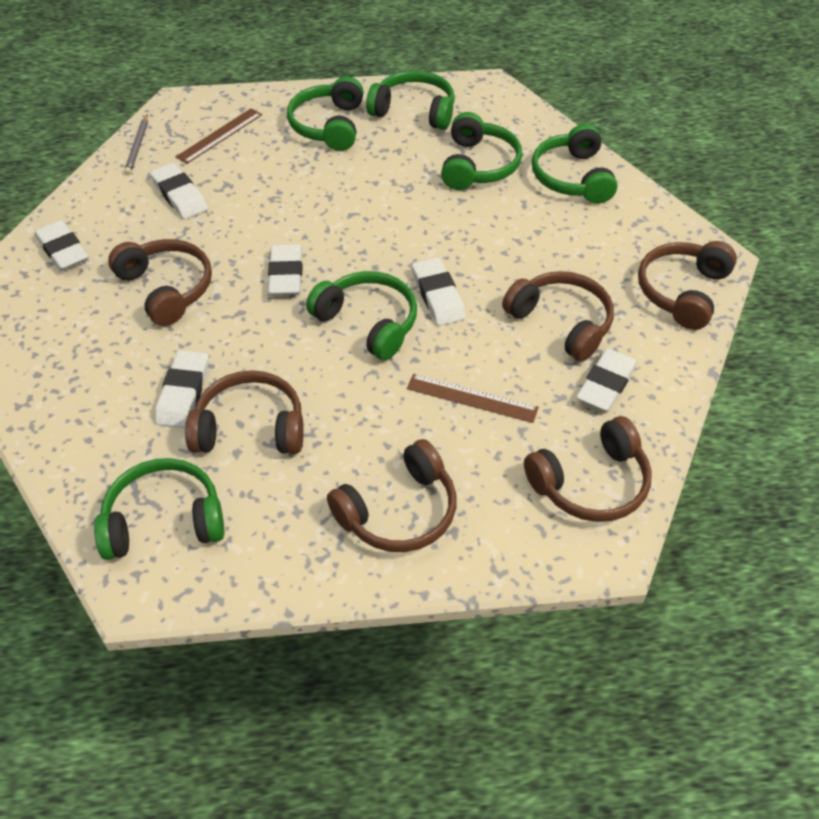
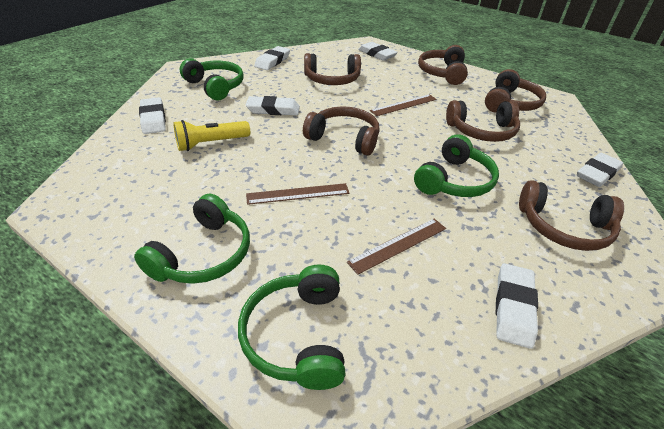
brown ruler: 2 -> 3
green headphones: 6 -> 4
grey pencil: 1 -> 0
yellow flashlight: 0 -> 1

